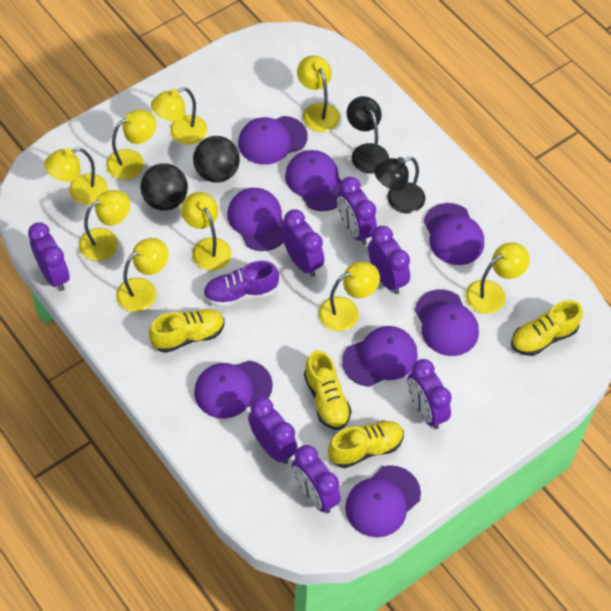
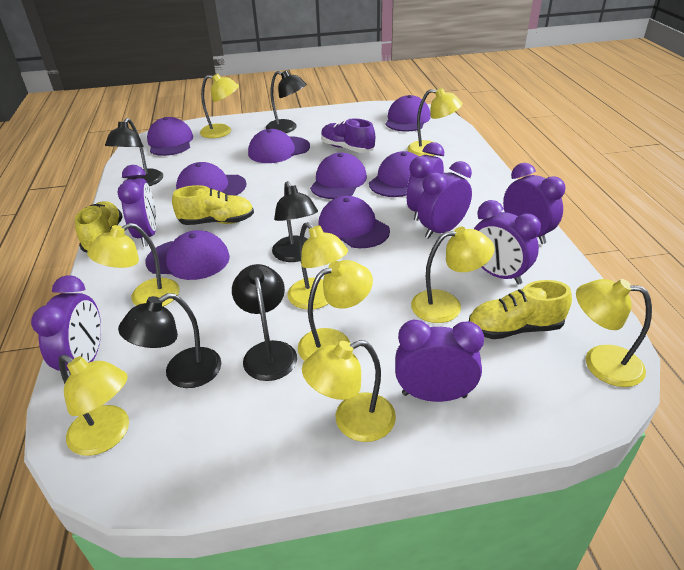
black ball: 2 -> 0
black lamp: 2 -> 5
yellow shoe: 4 -> 3

